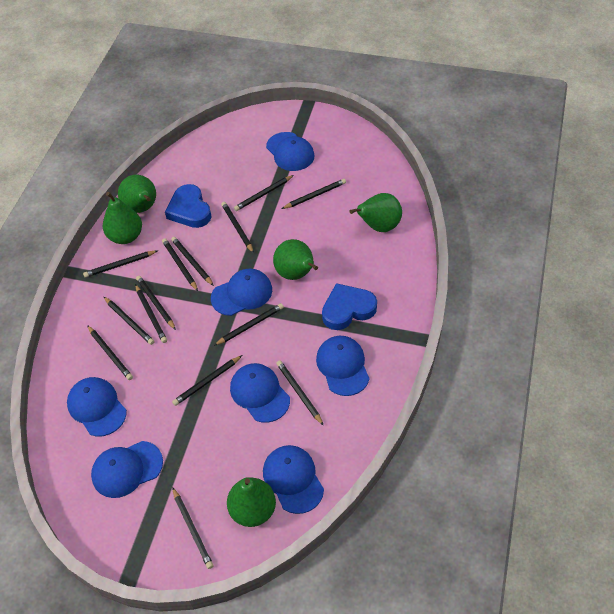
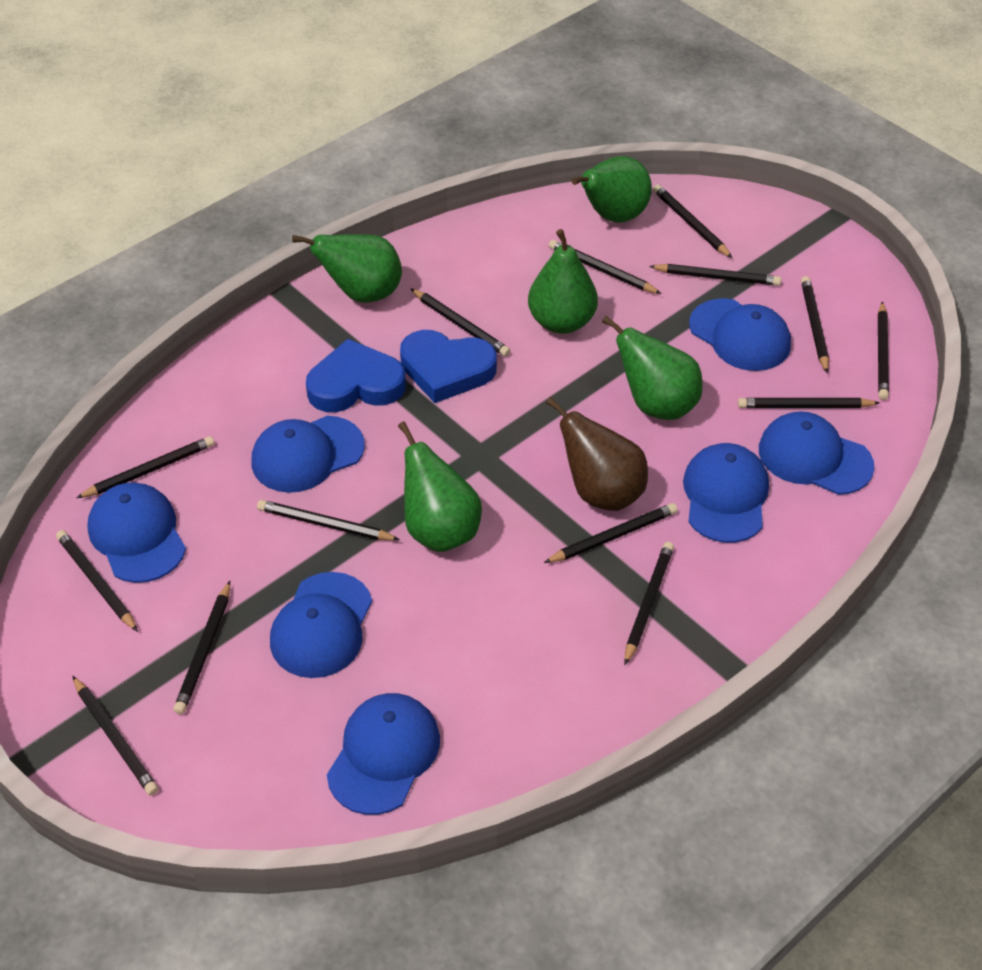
brown pear: 0 -> 1

